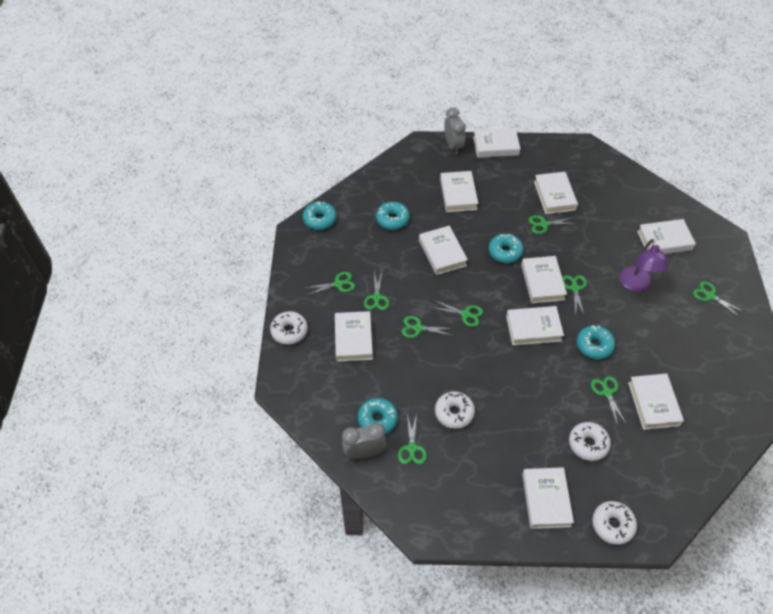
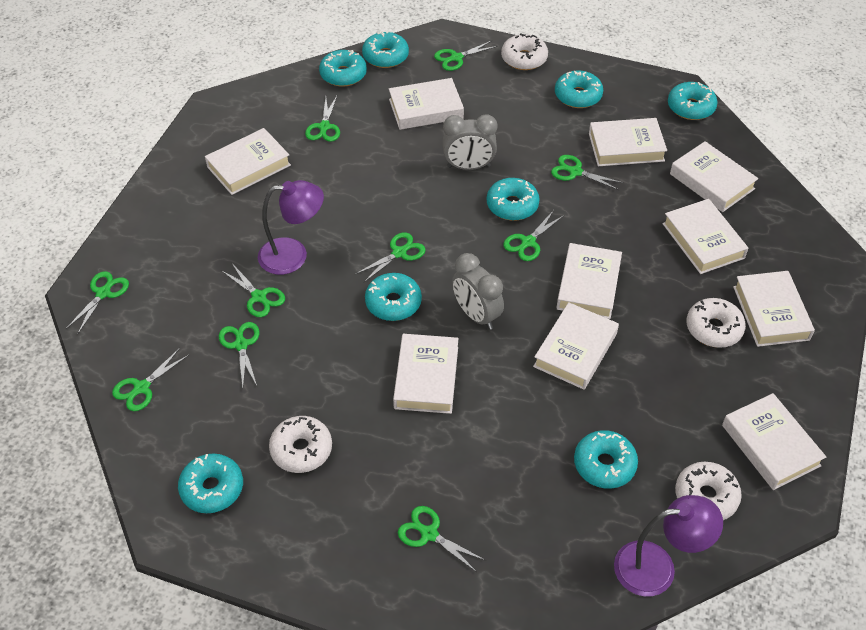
green scissors: 9 -> 10
purple lamp: 1 -> 2
turquoise donut: 5 -> 8

